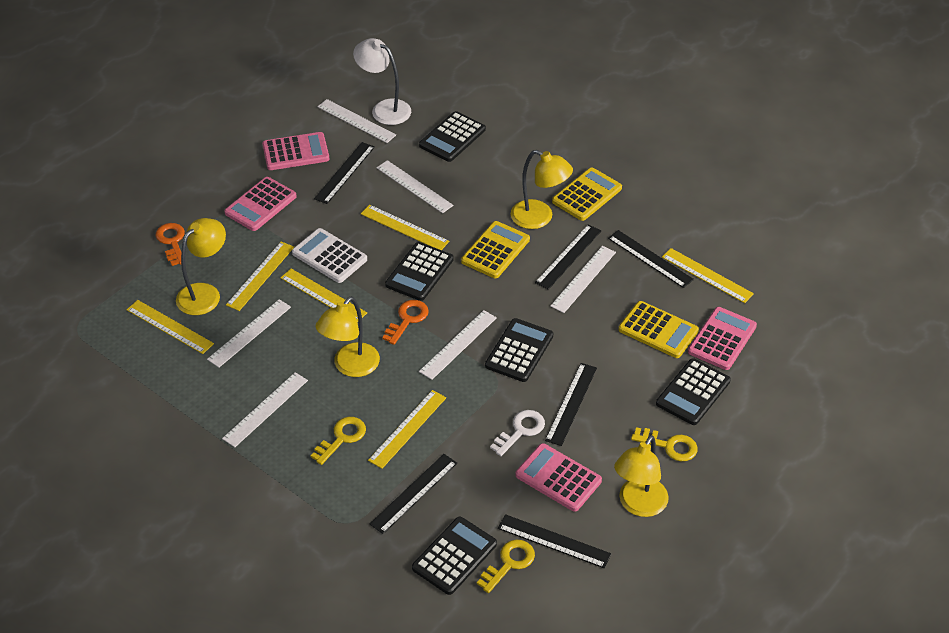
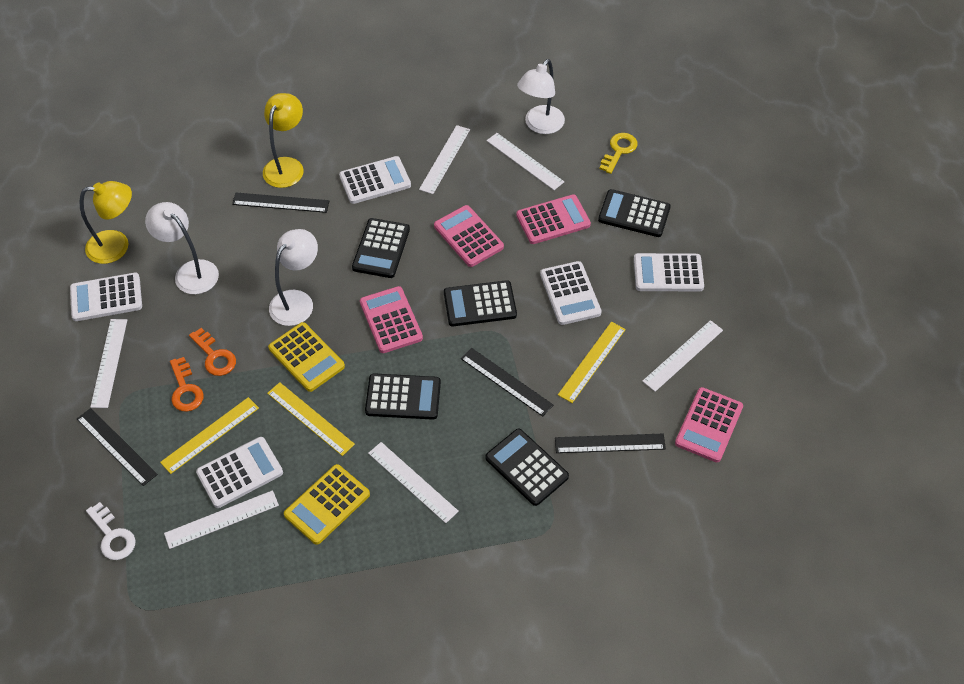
black ruler: 6 -> 4
white calculator: 1 -> 5
white lamp: 1 -> 3
yellow calculator: 3 -> 2
yellow key: 3 -> 1
yellow lamp: 4 -> 2
yellow ruler: 6 -> 3

